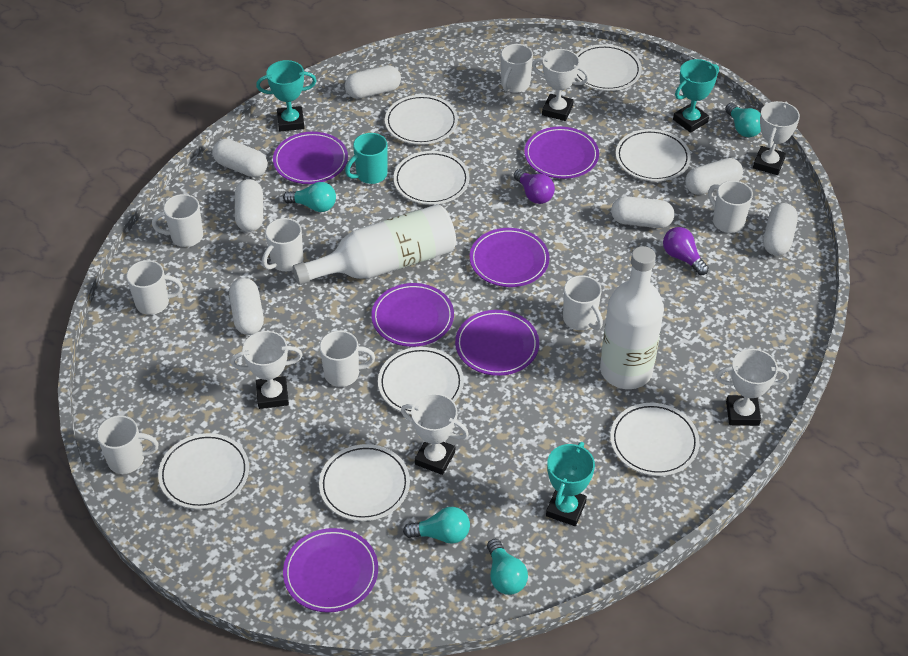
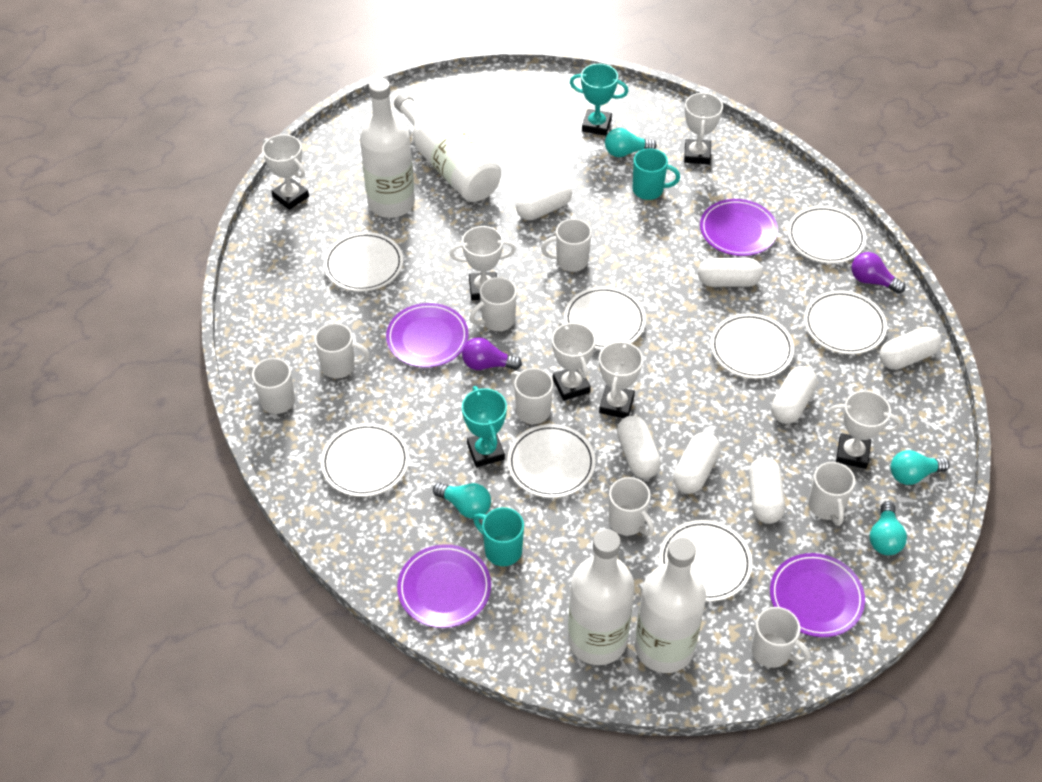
purple plate: 6 -> 4
turquoise mug: 1 -> 2
turquoise trophy: 3 -> 2
white bottle: 2 -> 4
white trophy: 5 -> 6

